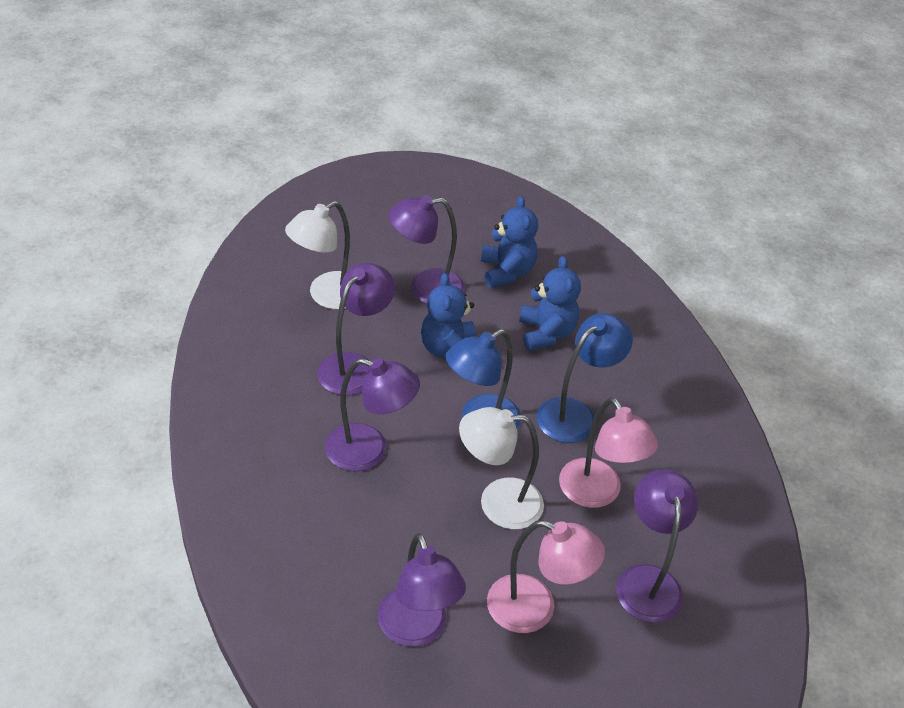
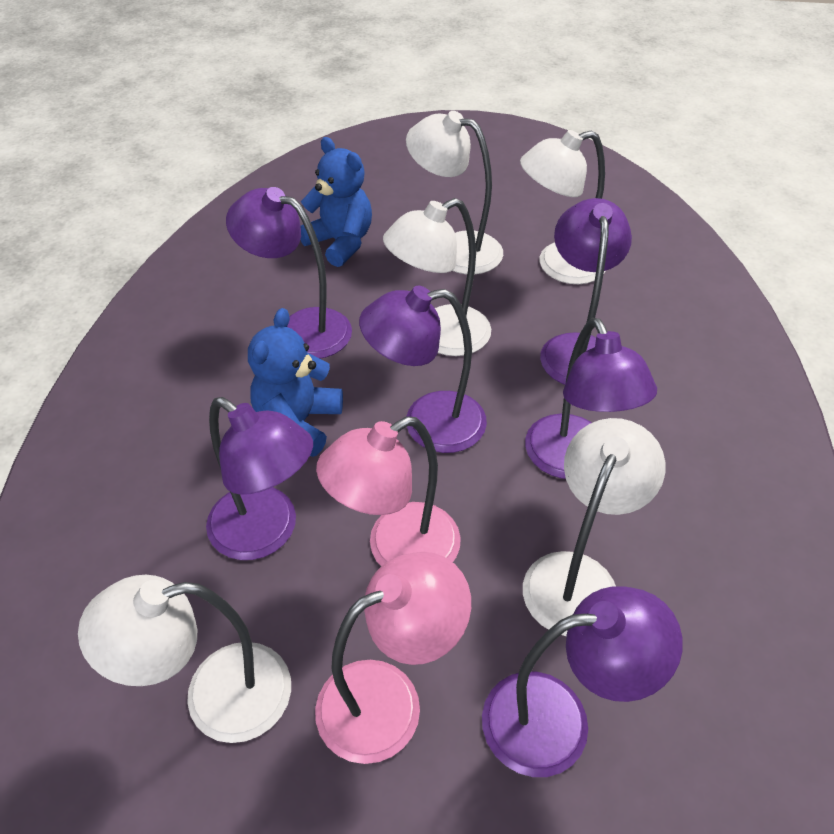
blue lamp: 2 -> 0
blue teddy bear: 3 -> 2
purple lamp: 5 -> 6
white lamp: 2 -> 5

